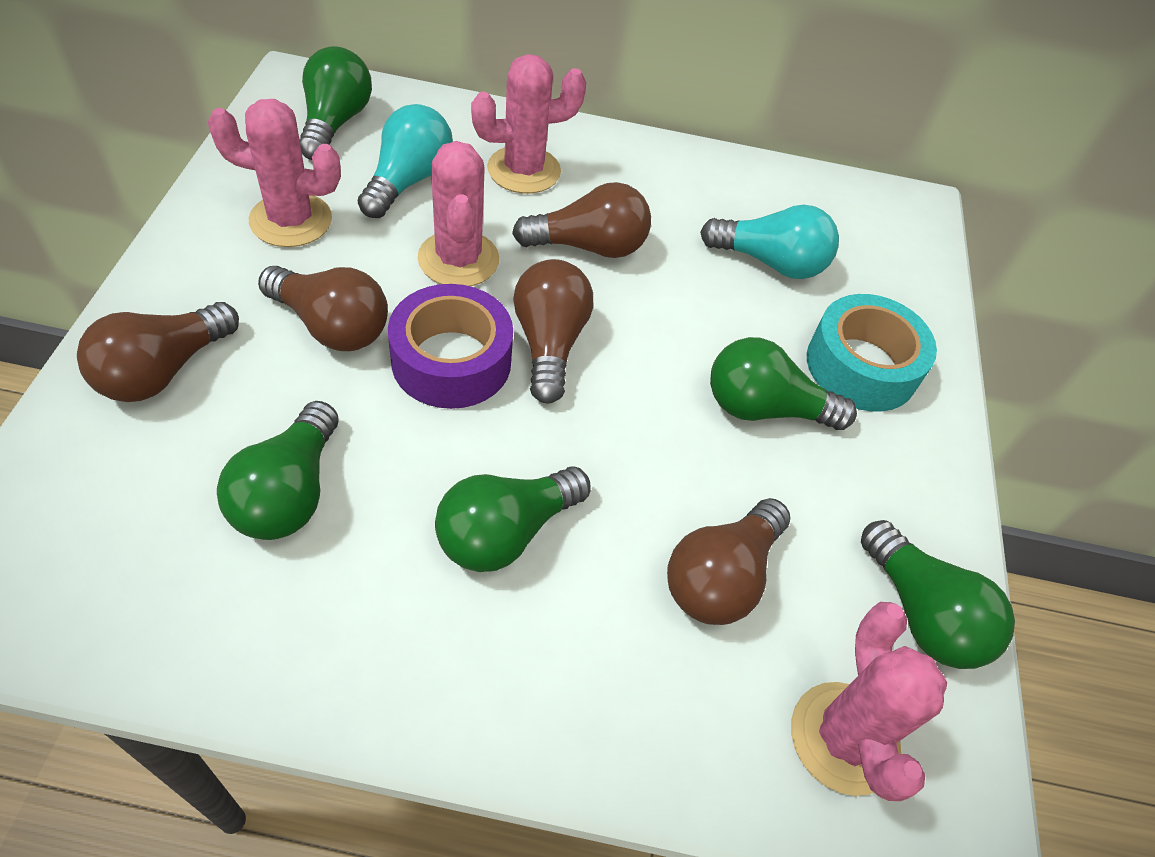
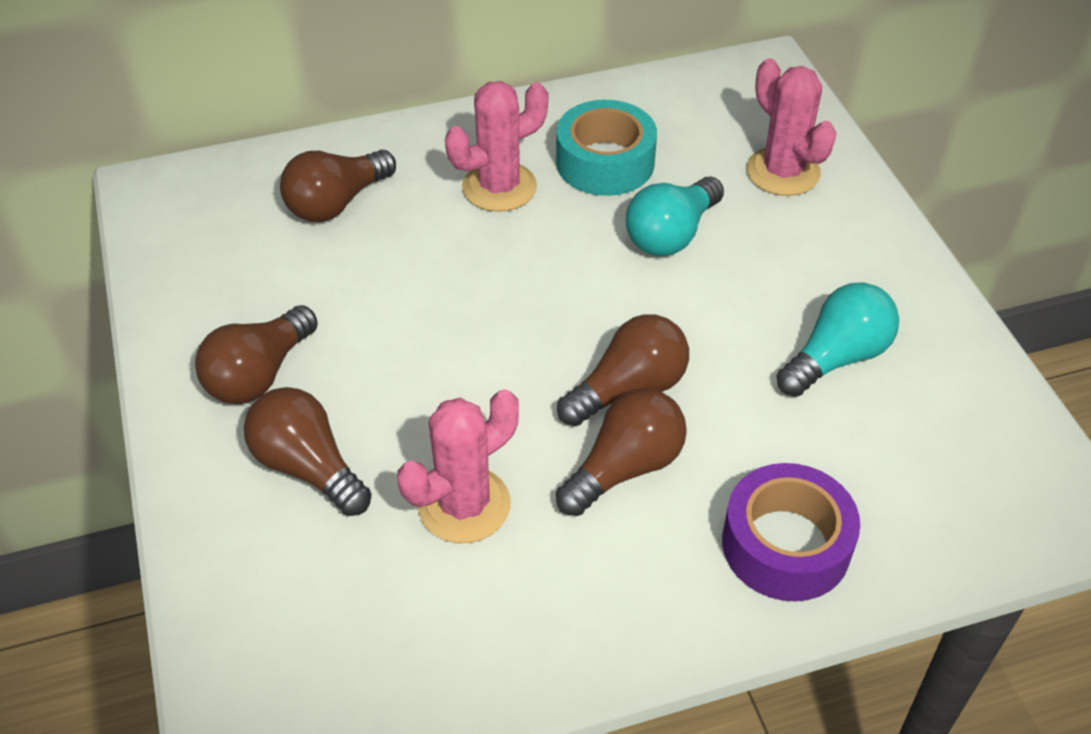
green light bulb: 5 -> 0
pink cactus: 4 -> 3

